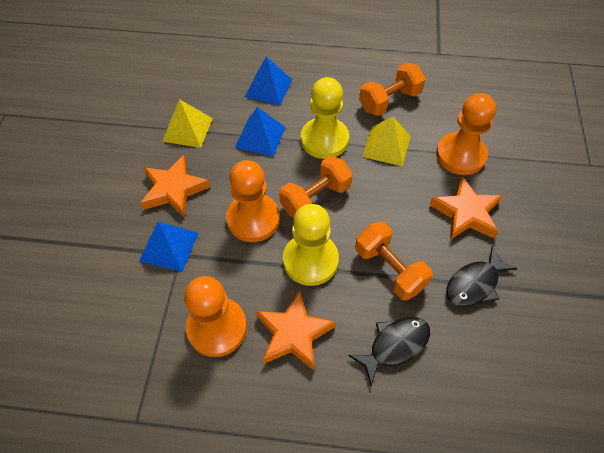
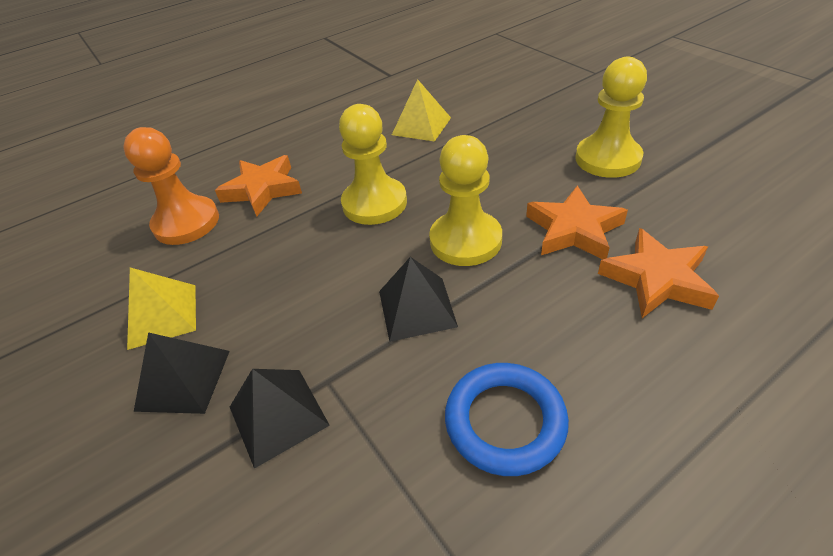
black fish: 2 -> 0
black pyramid: 0 -> 3
blue pyramid: 3 -> 0
blue ring: 0 -> 1
orange dumbbell: 3 -> 0
orange pawn: 3 -> 1
yellow pawn: 2 -> 3

